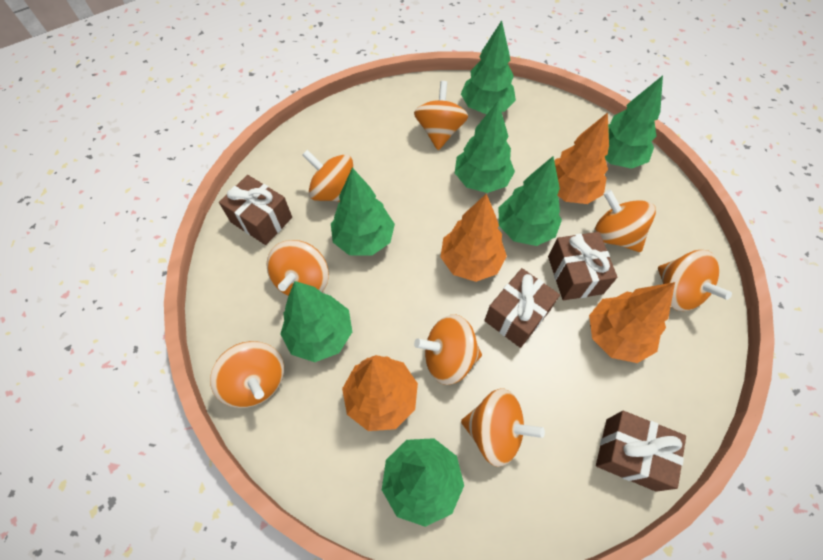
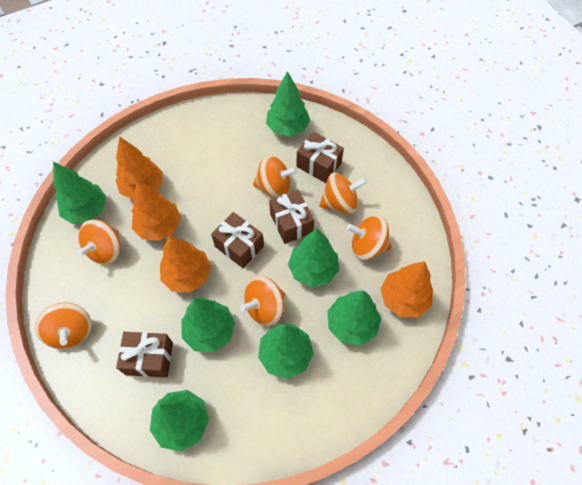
orange spinning top: 8 -> 6

